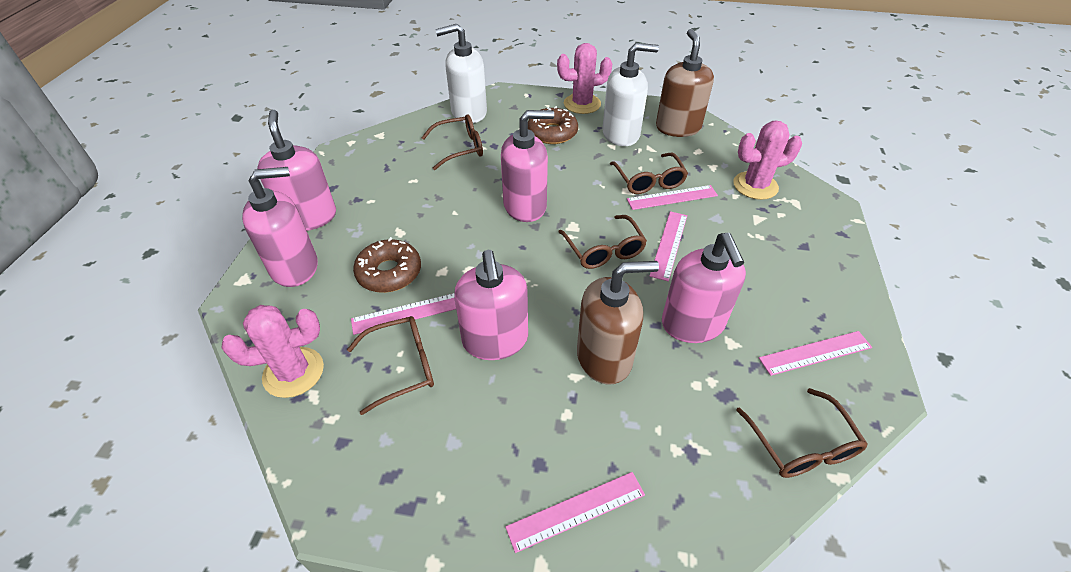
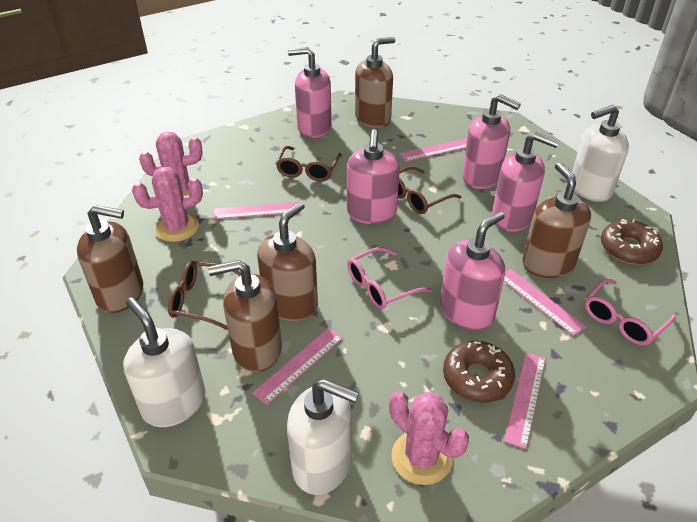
brown glasses: 5 -> 3
brown soap dispenser: 2 -> 5
pink glasses: 0 -> 2
white soap dispenser: 2 -> 3

